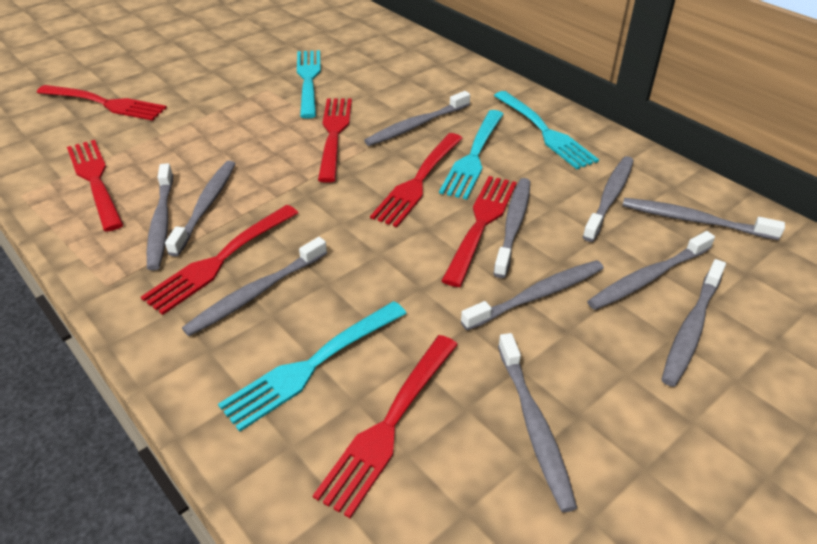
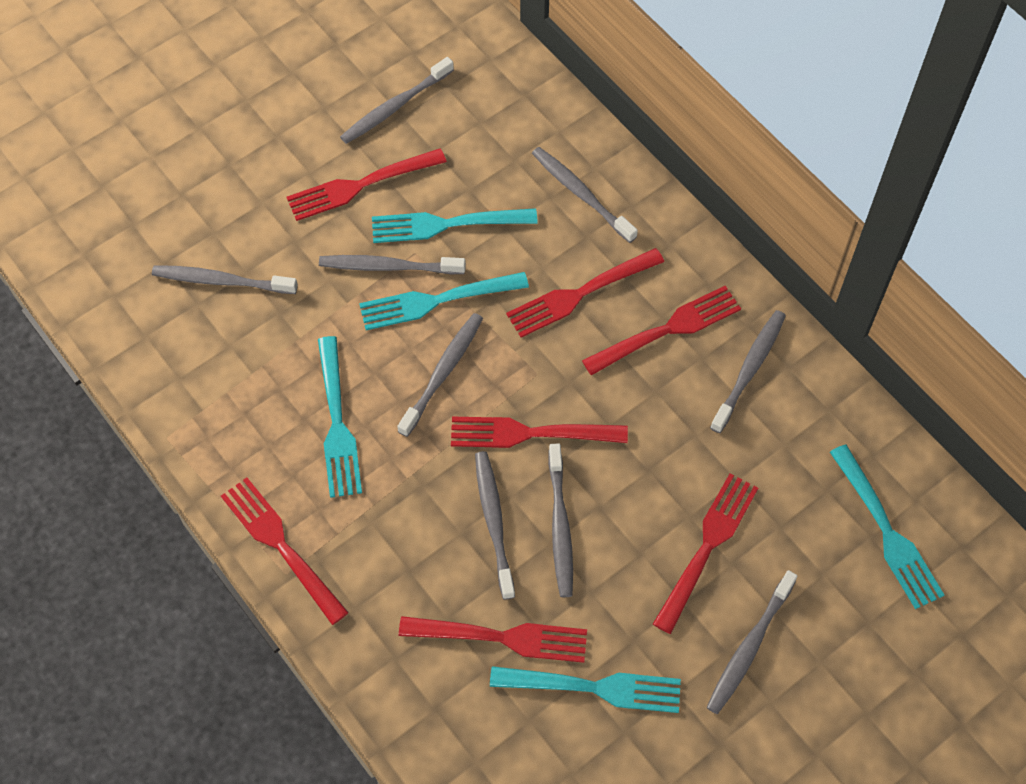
grey toothbrush: 11 -> 9
turquoise fork: 4 -> 5

